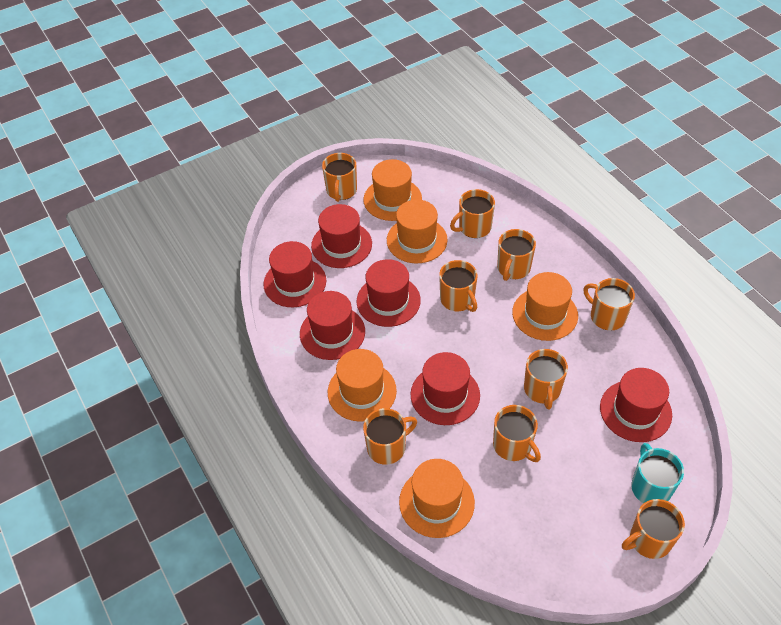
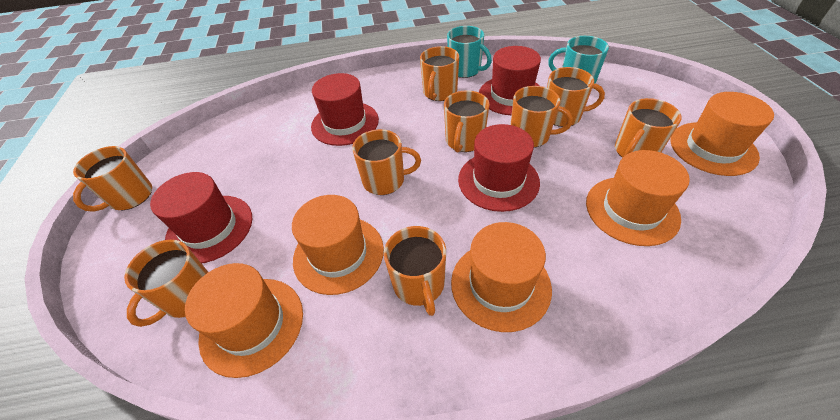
red hat: 6 -> 4
turquoise mug: 1 -> 2

